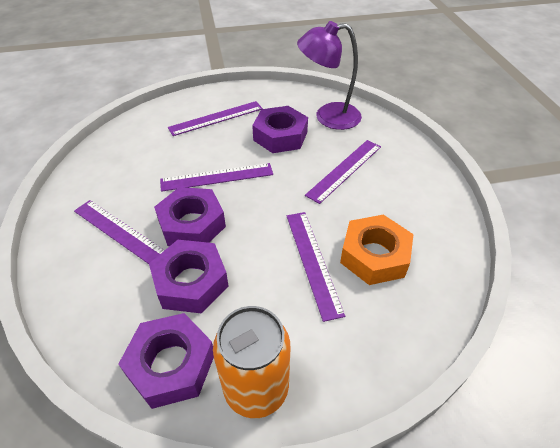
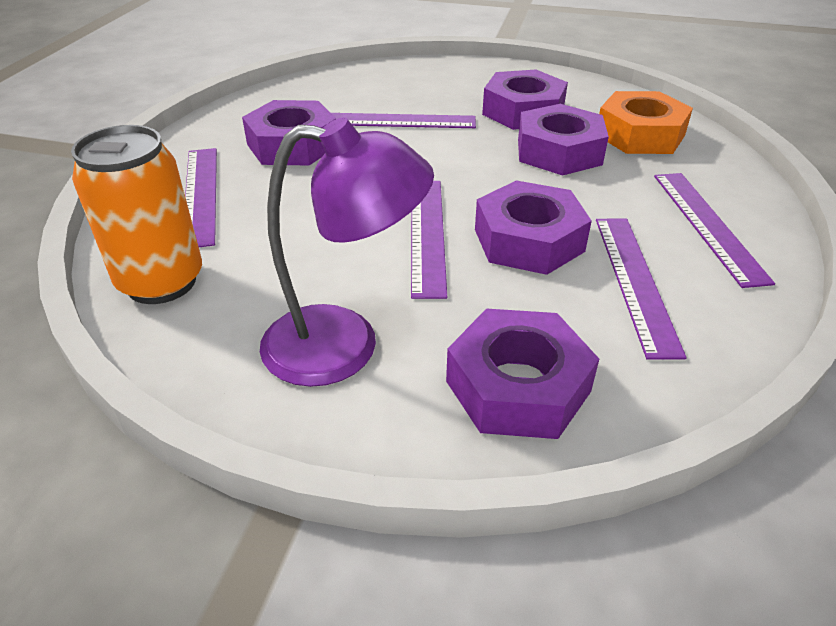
purple nut: 4 -> 5

